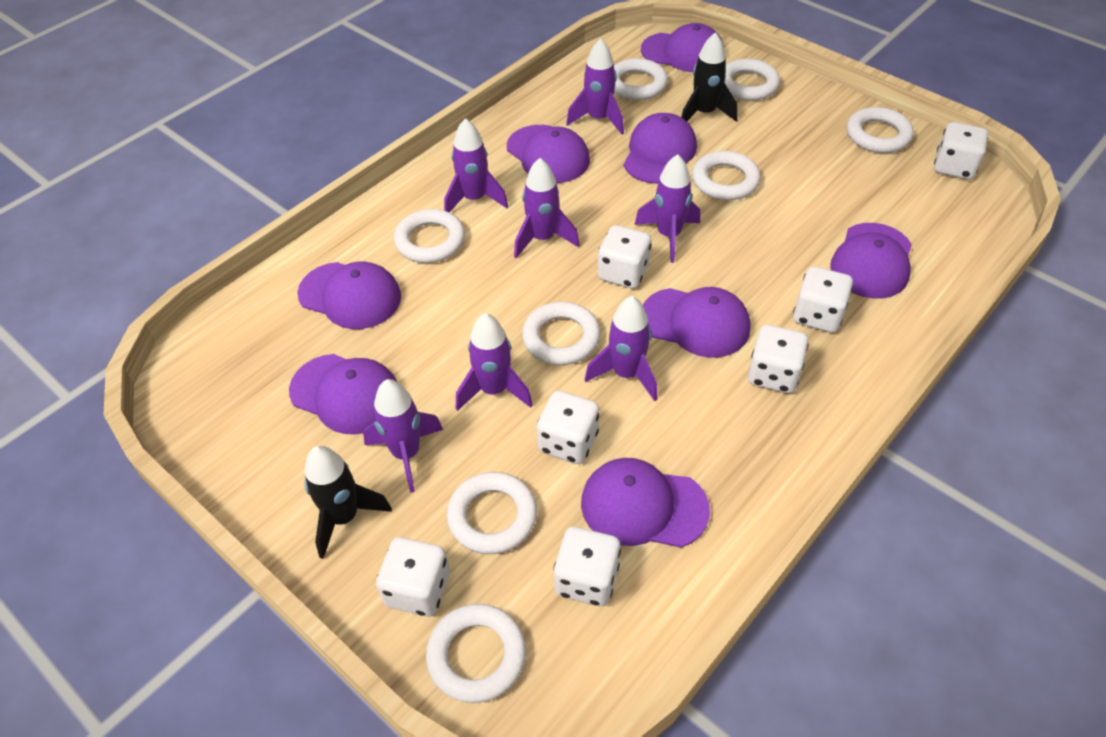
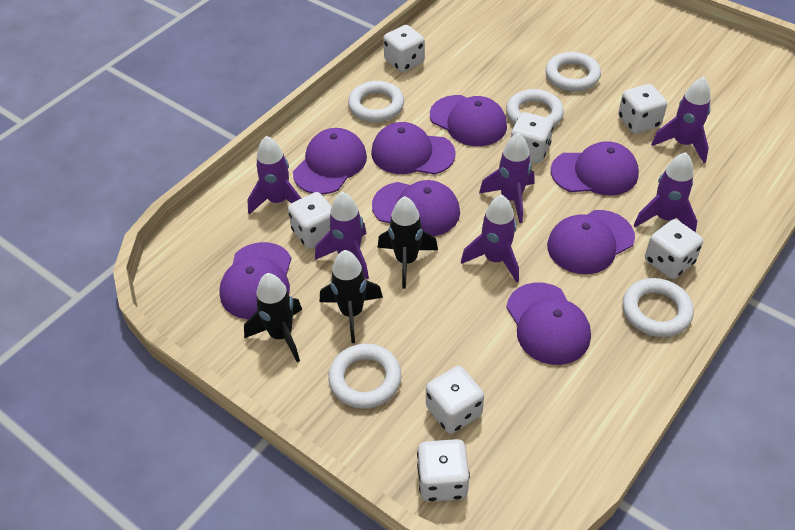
black rocket: 2 -> 3
purple rocket: 7 -> 6
white ring: 8 -> 5

